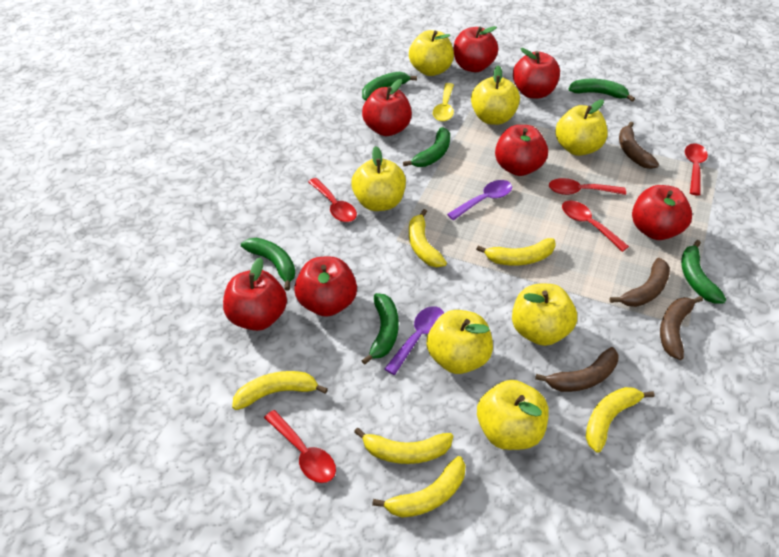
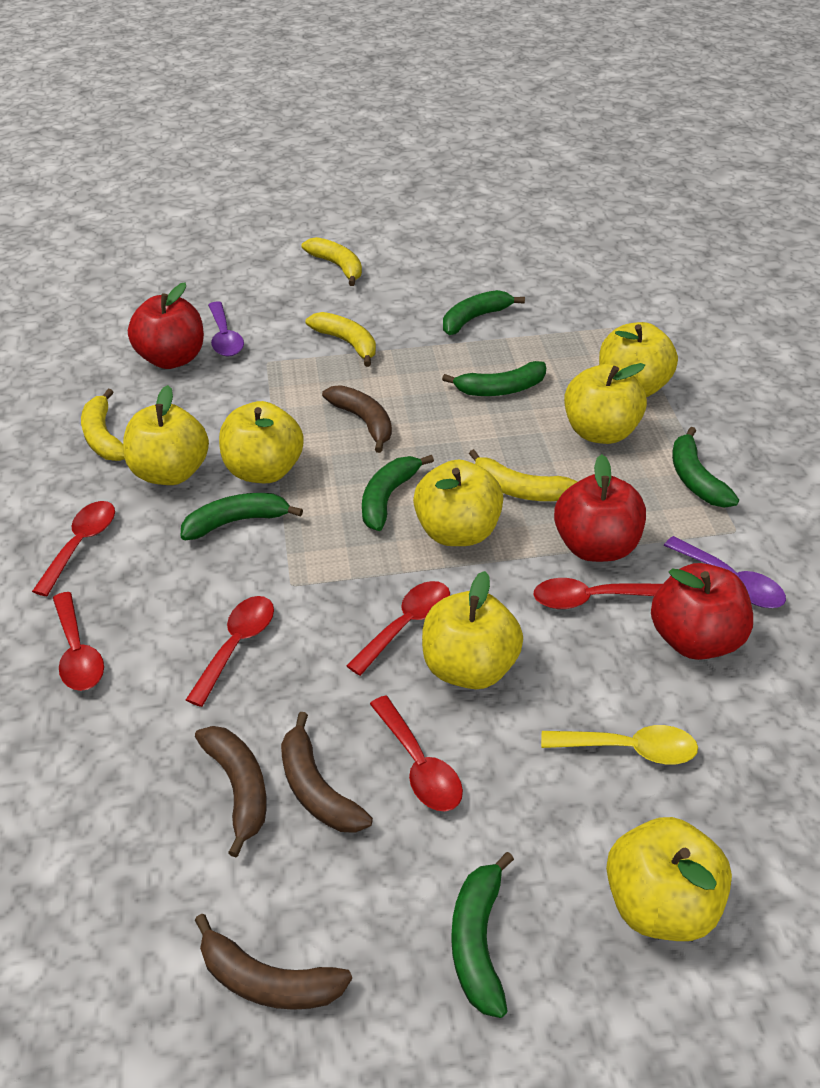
red apple: 7 -> 3
red spoon: 5 -> 6
yellow banana: 6 -> 4

